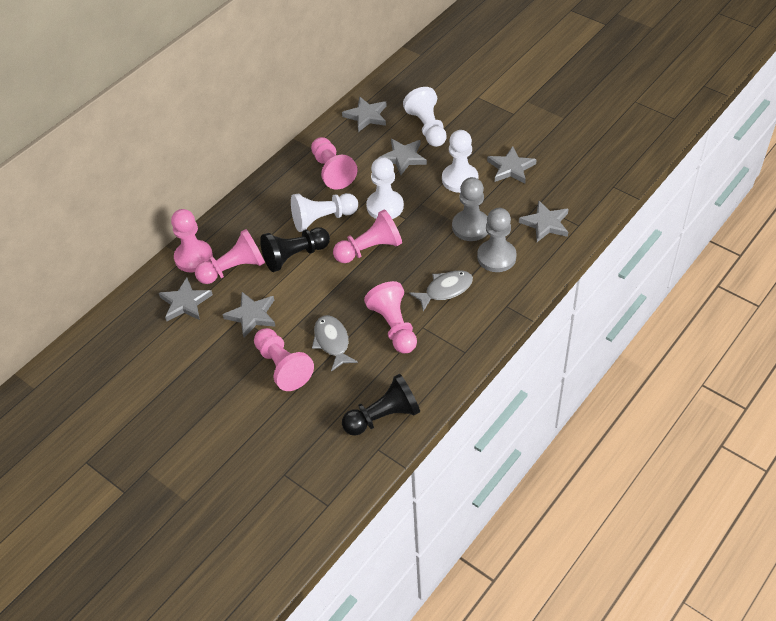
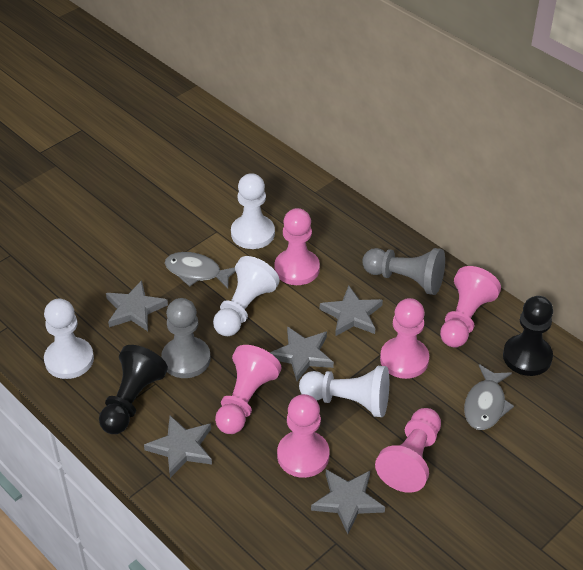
grey star: 6 -> 5

